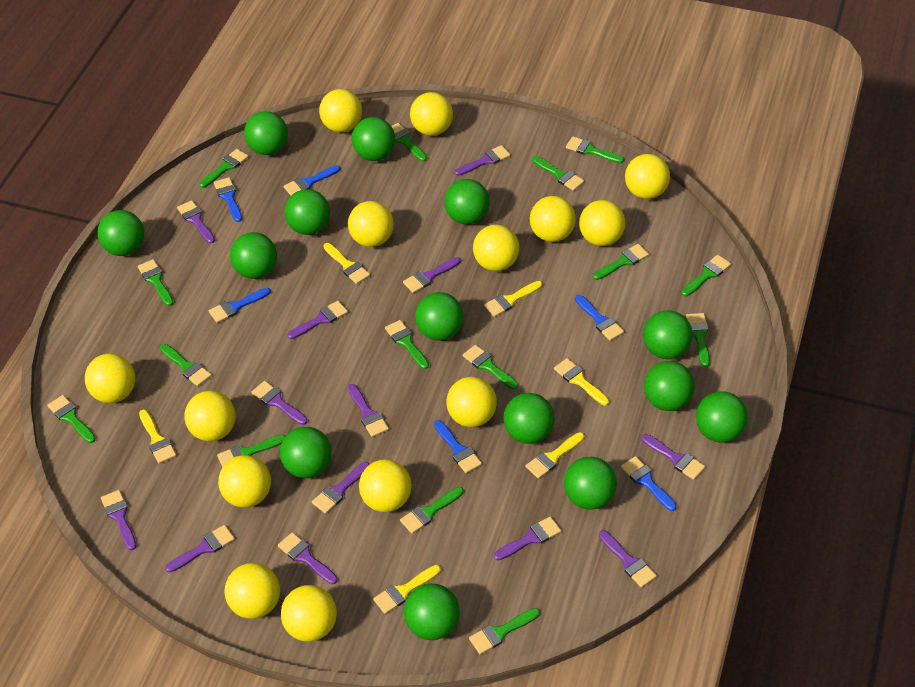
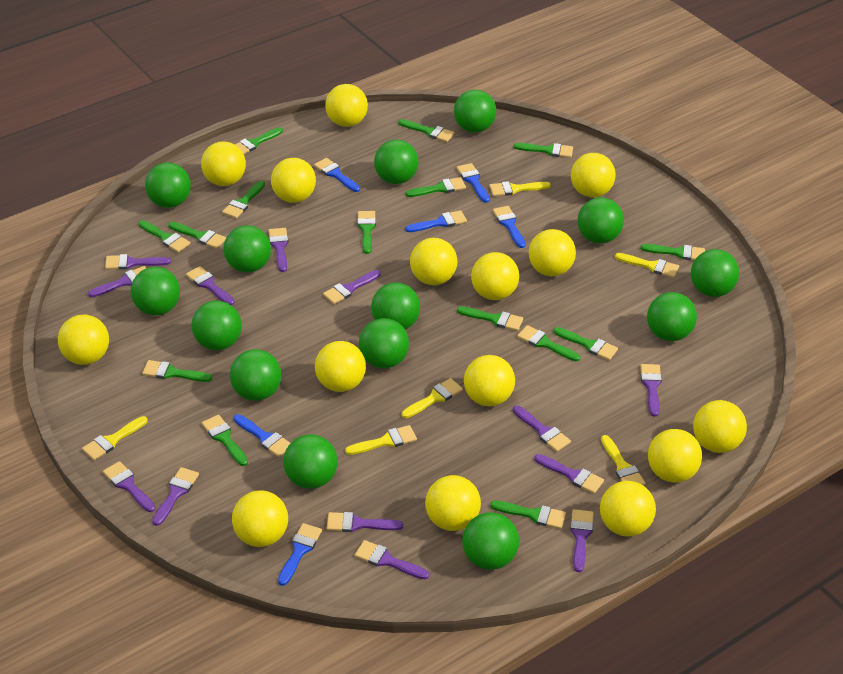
yellow ball: 14 -> 15

